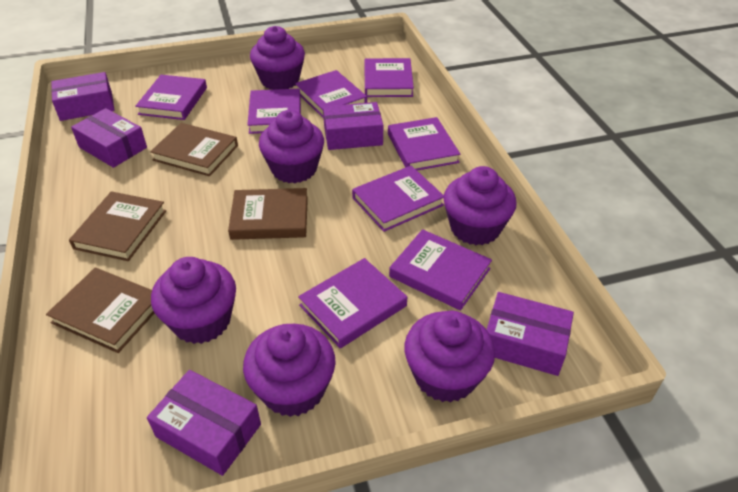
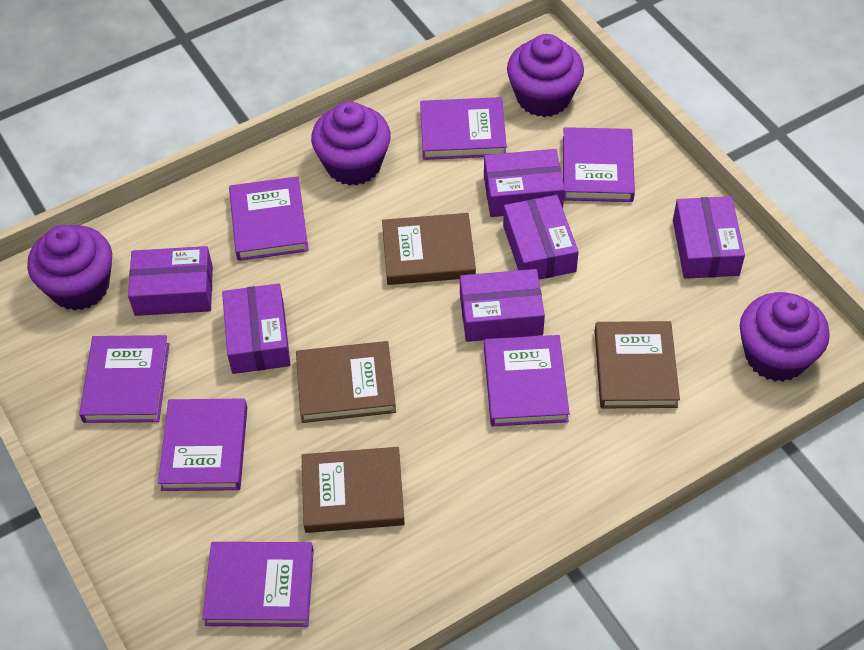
purple book: 8 -> 7
purple box: 5 -> 6
purple cupcake: 6 -> 4

